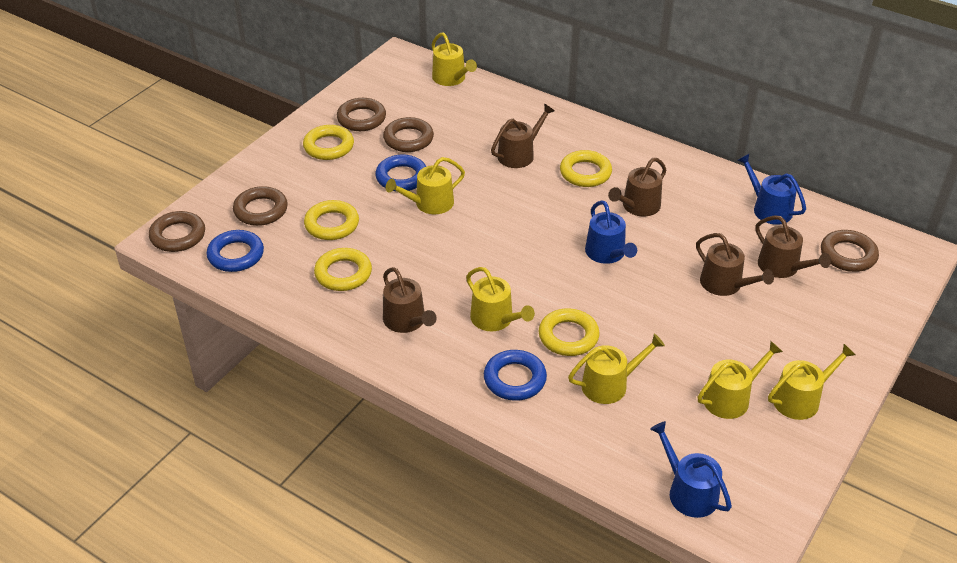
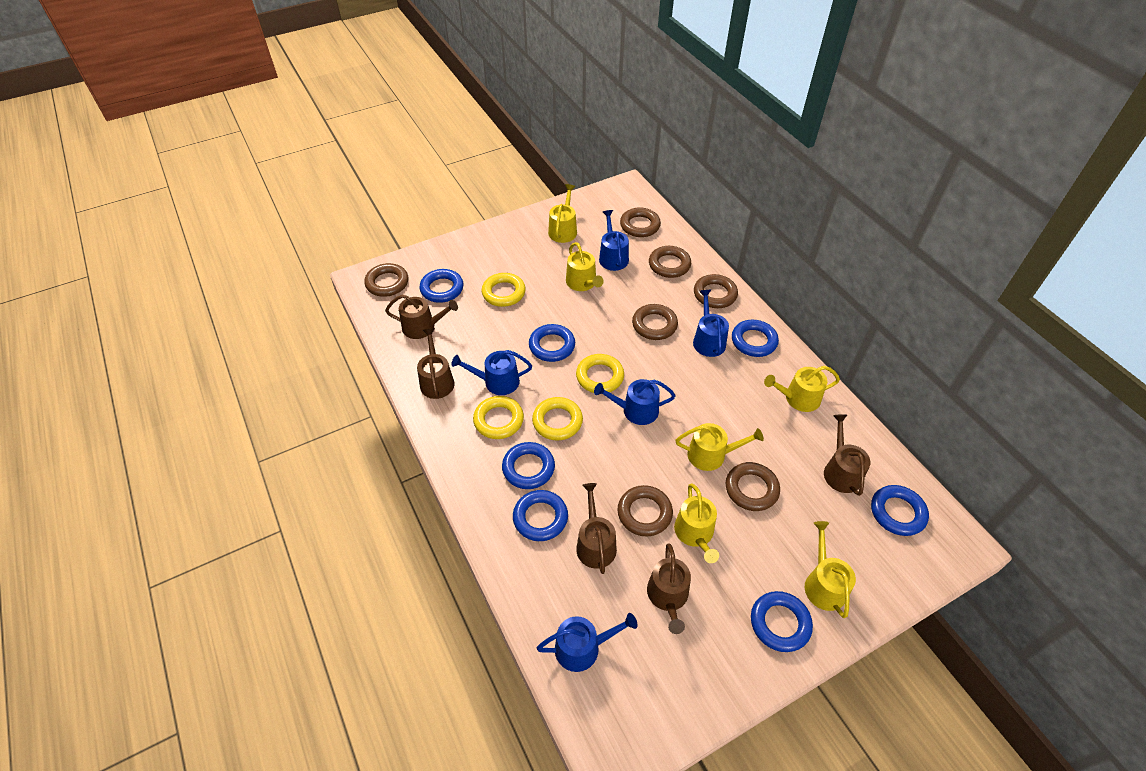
blue ring: 3 -> 7
blue watering can: 3 -> 5
brown ring: 5 -> 7
yellow ring: 5 -> 4

